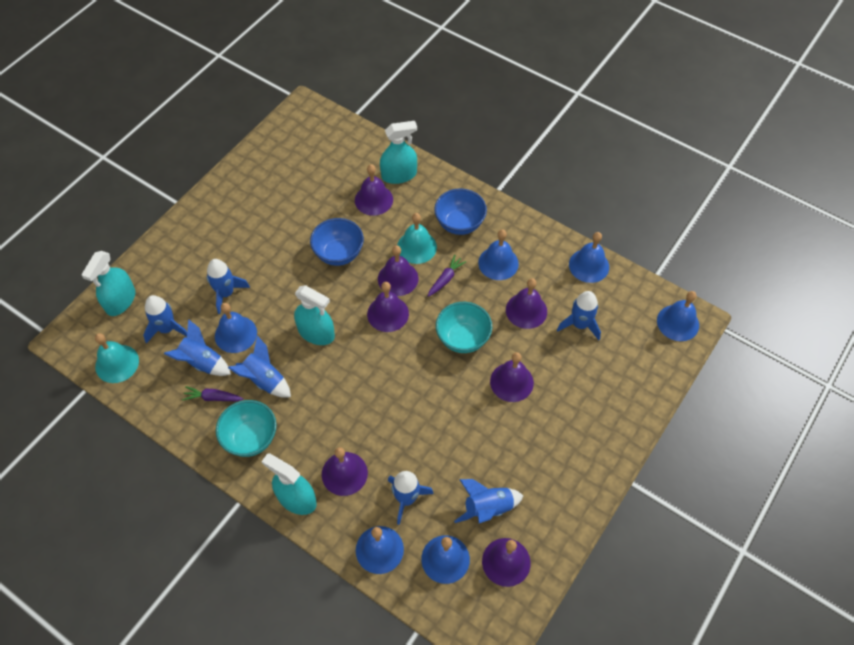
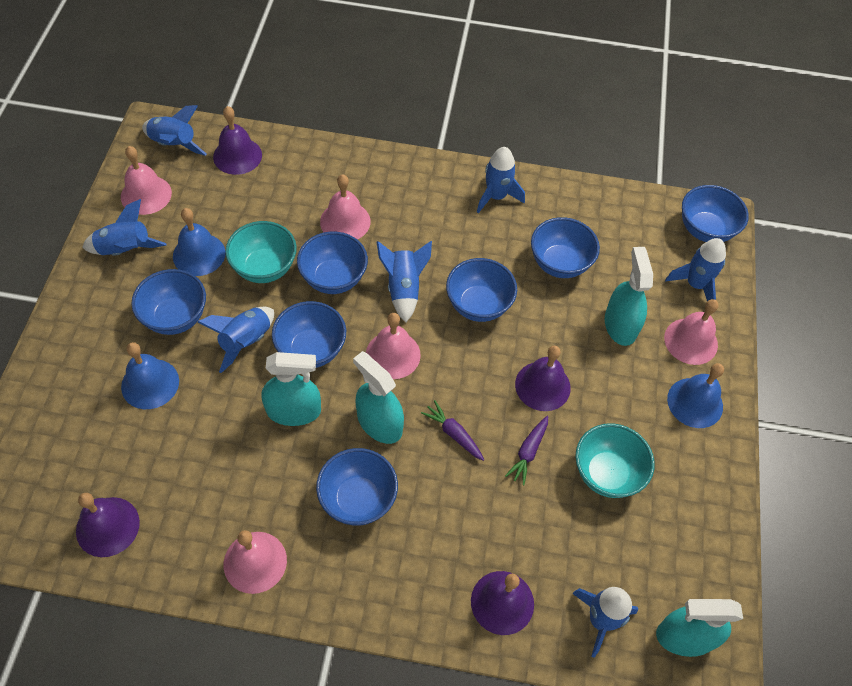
blue bell: 6 -> 3
blue bowl: 2 -> 7
pink bell: 0 -> 5
purple bell: 7 -> 4
turquoise bell: 2 -> 0

